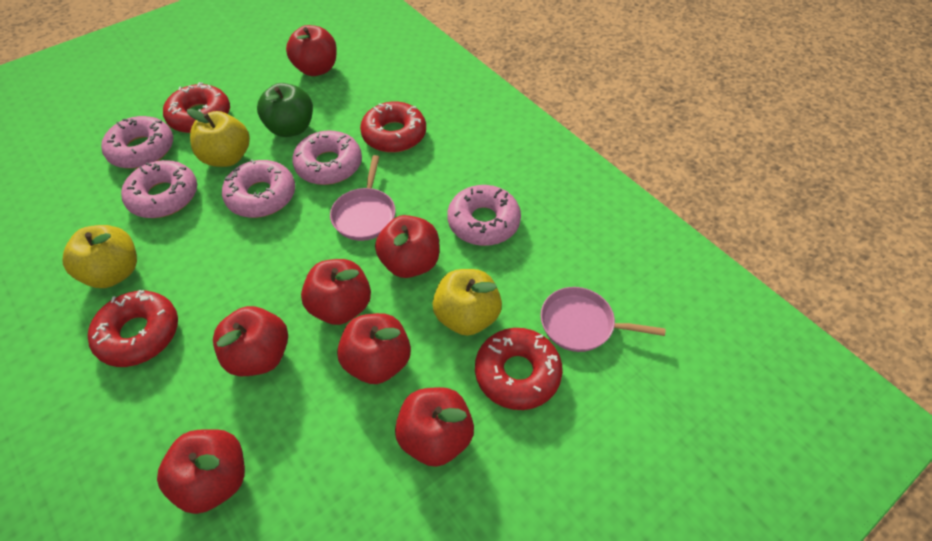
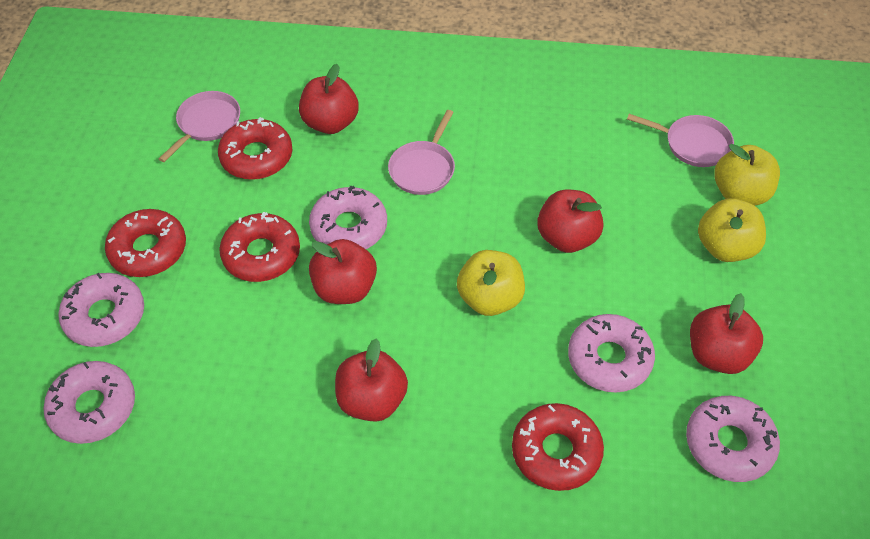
green apple: 1 -> 0
pink pan: 2 -> 3
red apple: 7 -> 5

